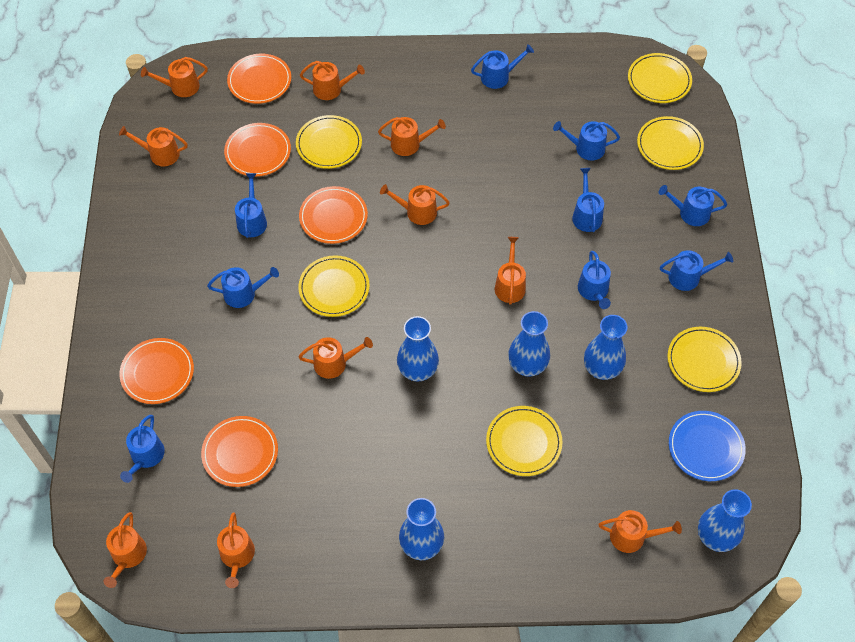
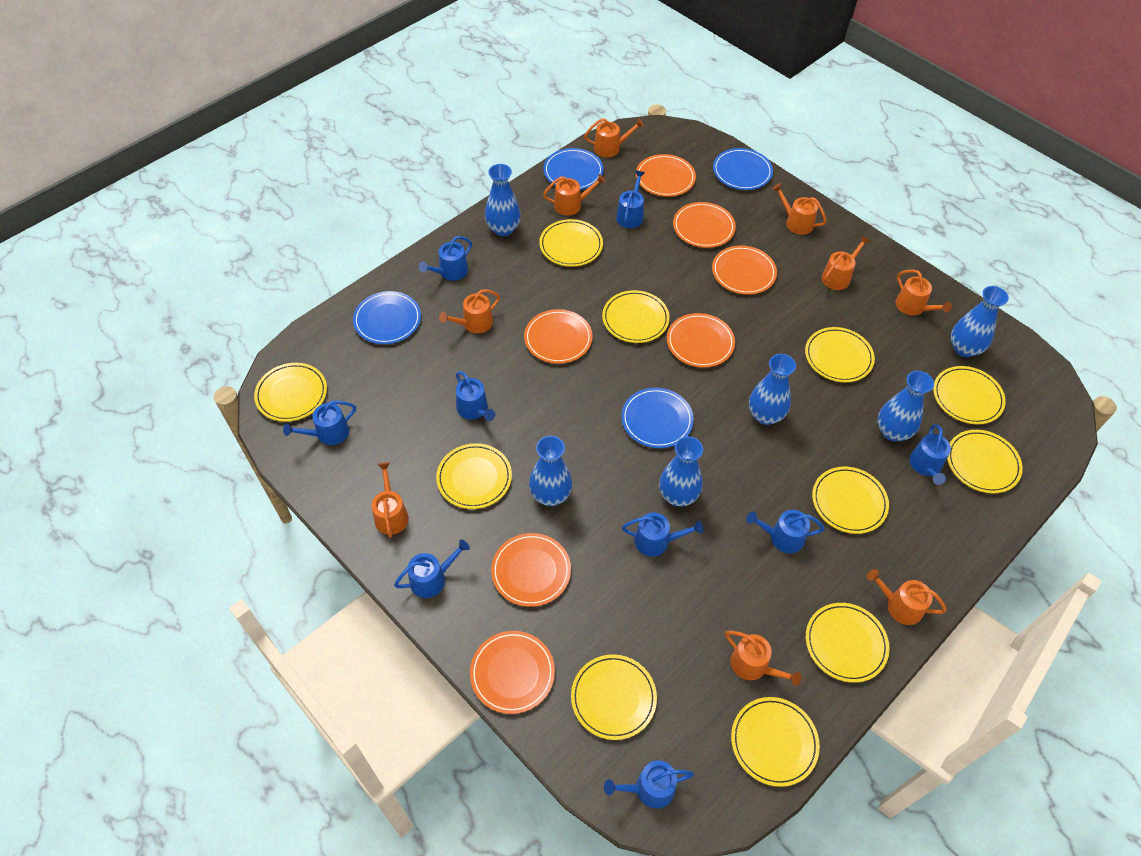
blue plate: 1 -> 4
blue vase: 5 -> 6
orange plate: 5 -> 7
orange watering can: 10 -> 9
yellow plate: 6 -> 11

